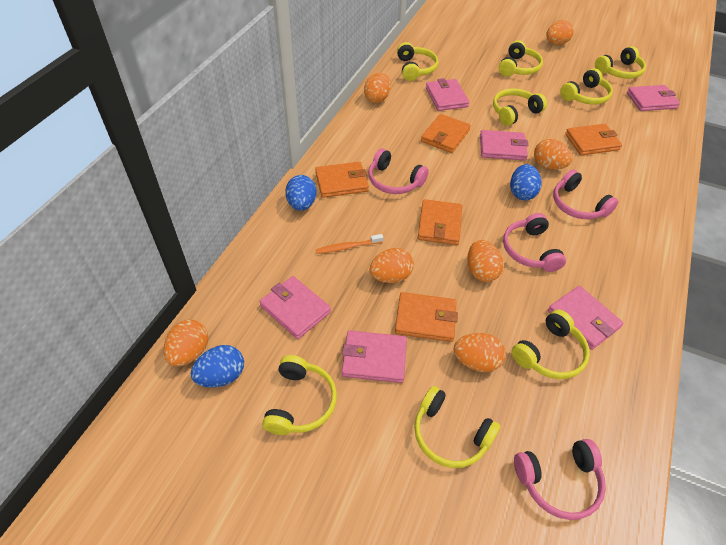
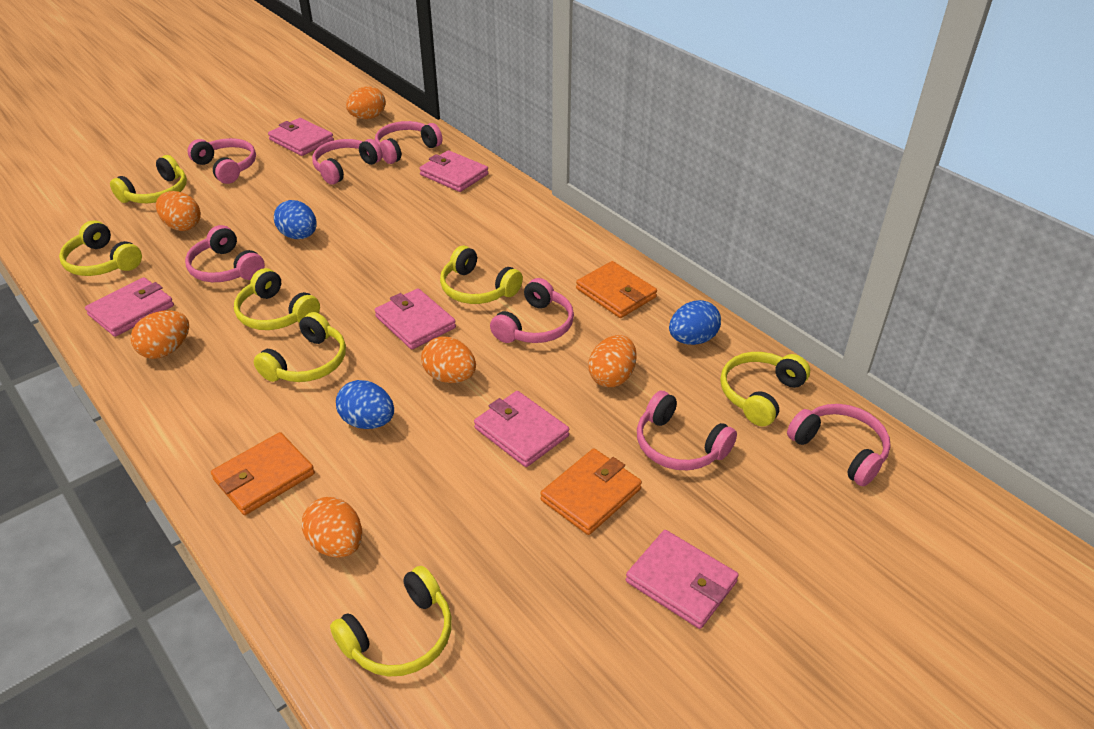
orange egg: 7 -> 6
orange toothbrush: 1 -> 0
orange wallet: 5 -> 3
pink headphones: 4 -> 7
yellow headphones: 8 -> 7

